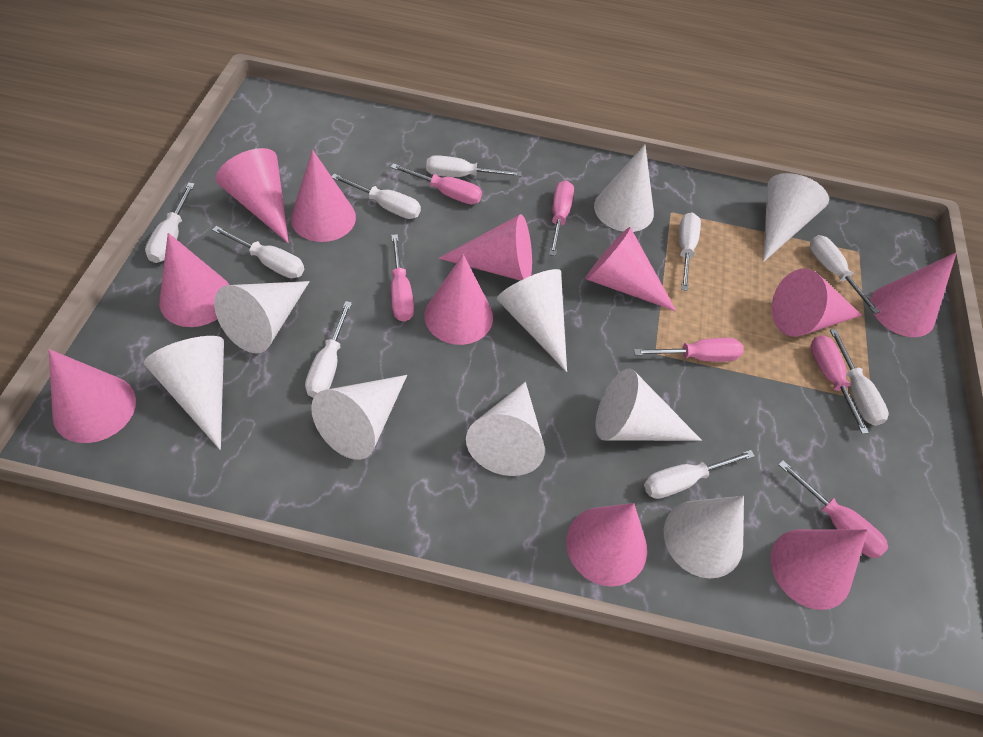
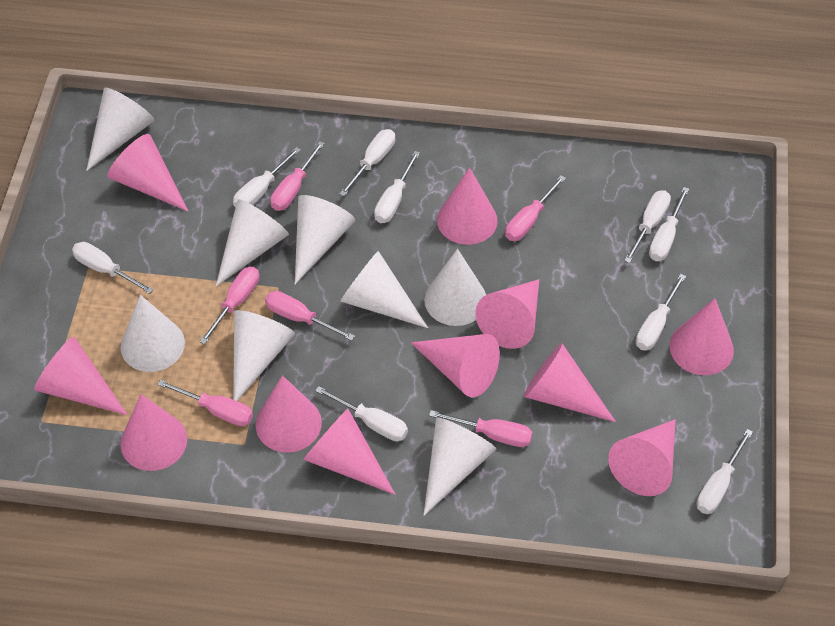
white cone: 9 -> 8

